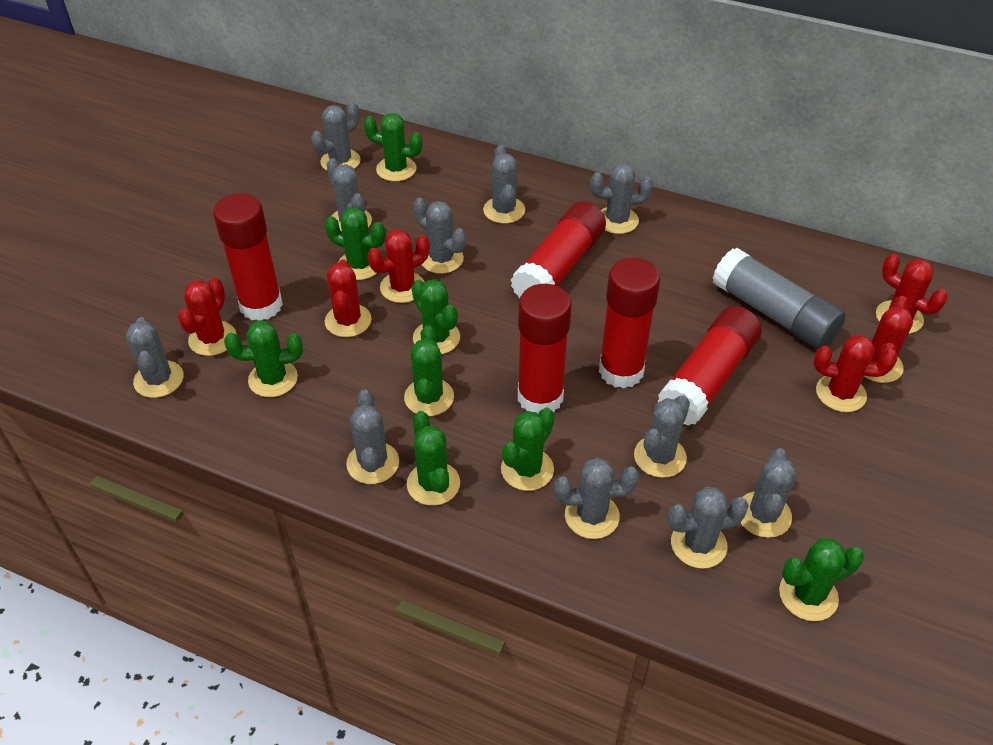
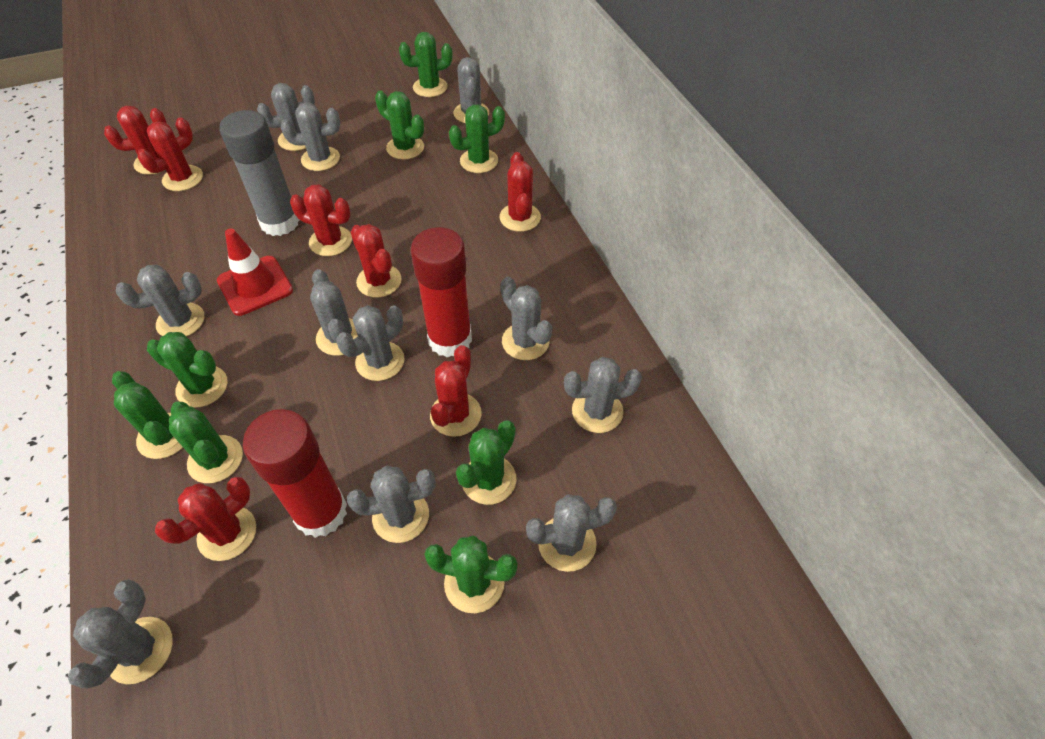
red cactus: 6 -> 7
red glue stick: 5 -> 2
red traffic cone: 0 -> 1

